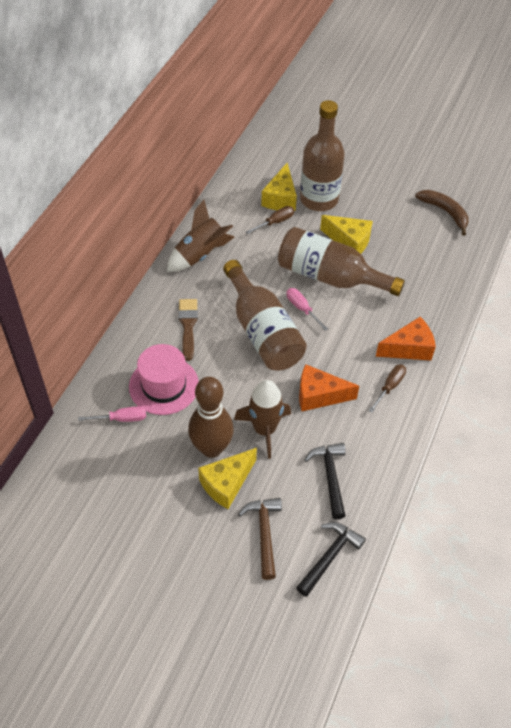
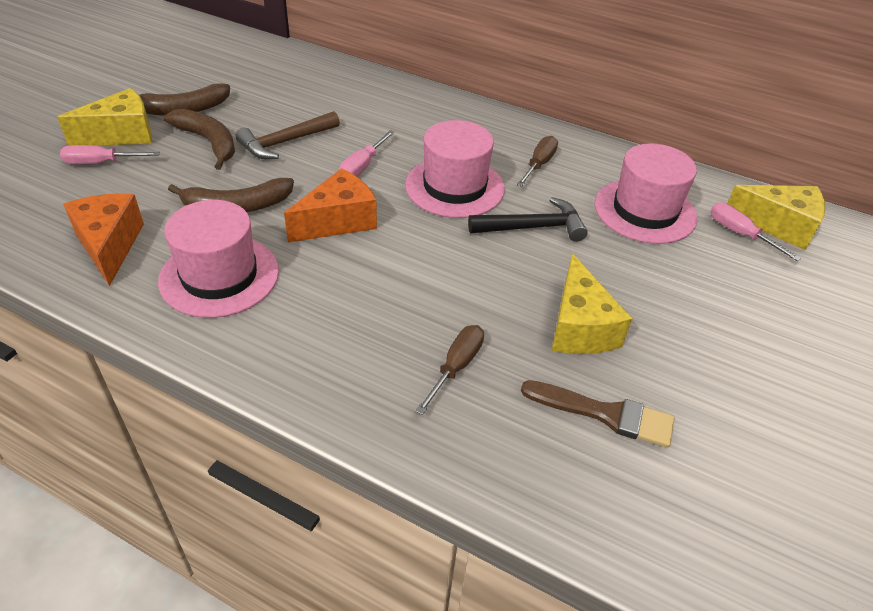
black hammer: 2 -> 1
brown banana: 1 -> 3
brown bottle: 3 -> 0
brown bowling pin: 1 -> 0
brown rocket: 2 -> 0
pink hat: 1 -> 3
pink screwdriver: 2 -> 3

